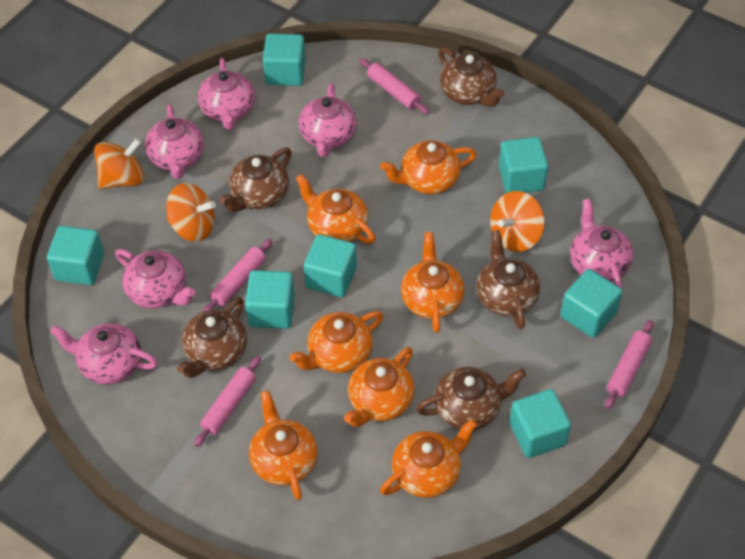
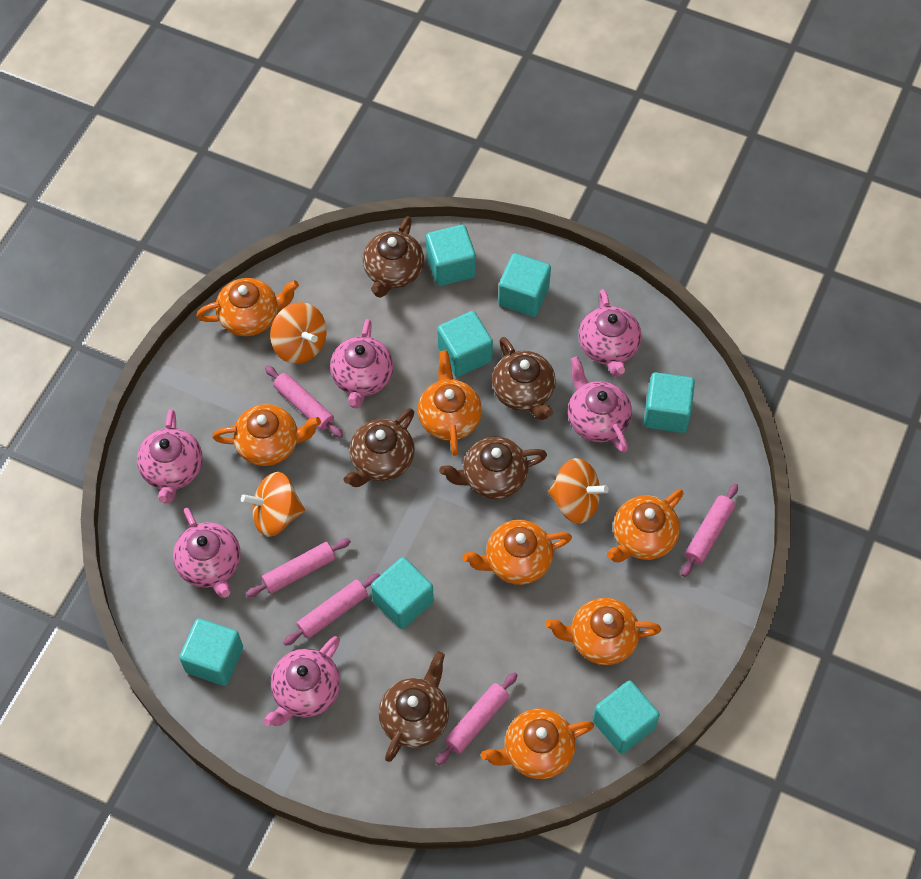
pink rolling pin: 4 -> 5

